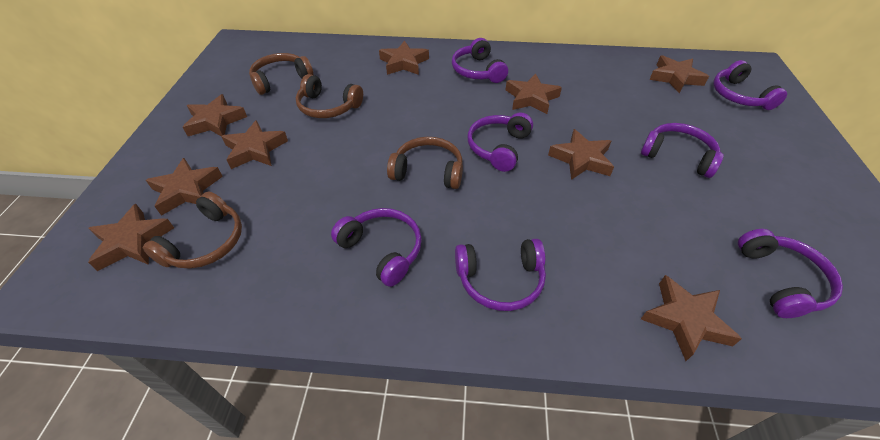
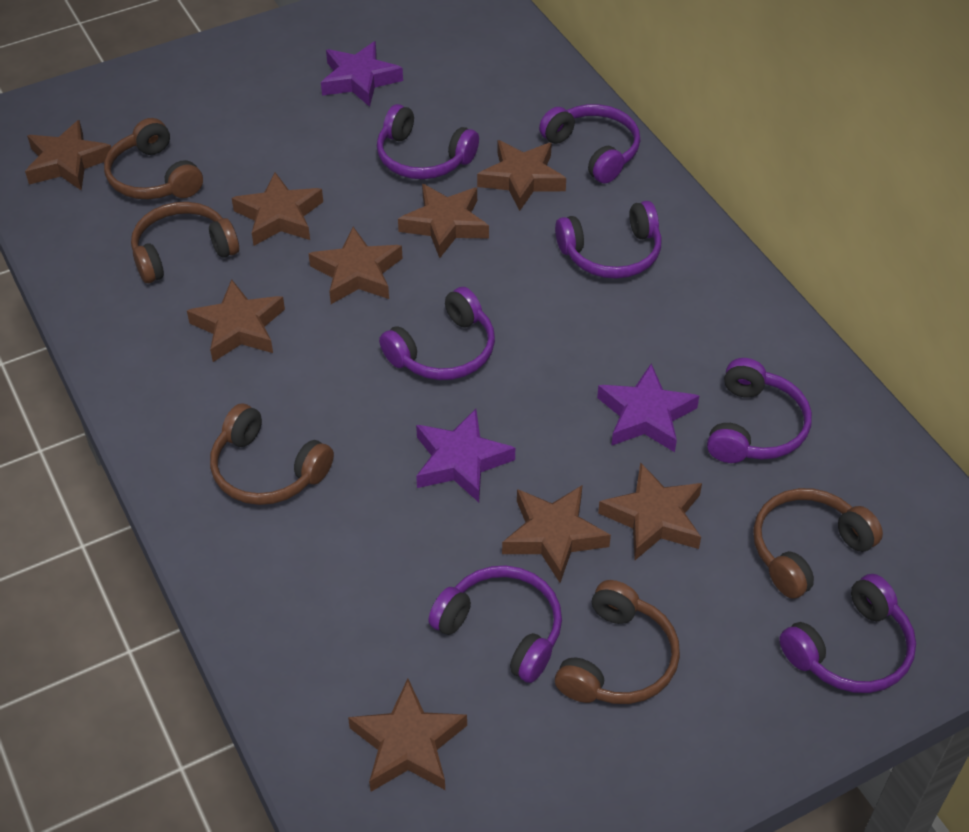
brown headphones: 4 -> 5
purple star: 0 -> 3

